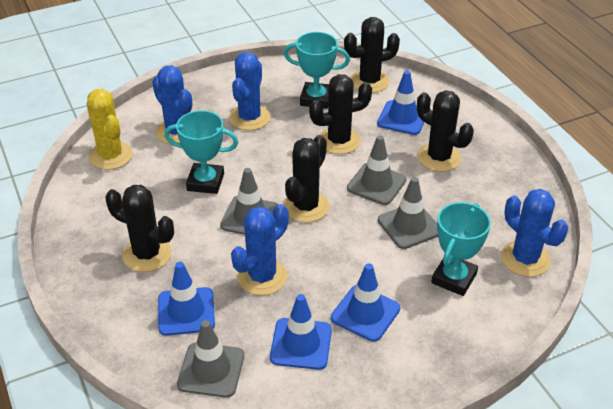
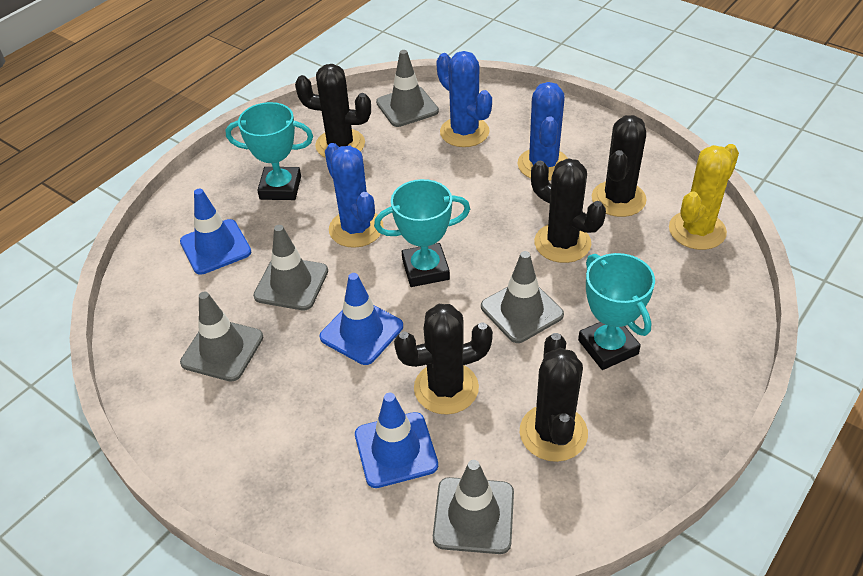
blue cactus: 4 -> 3
blue traffic cone: 4 -> 3
grey traffic cone: 4 -> 5

